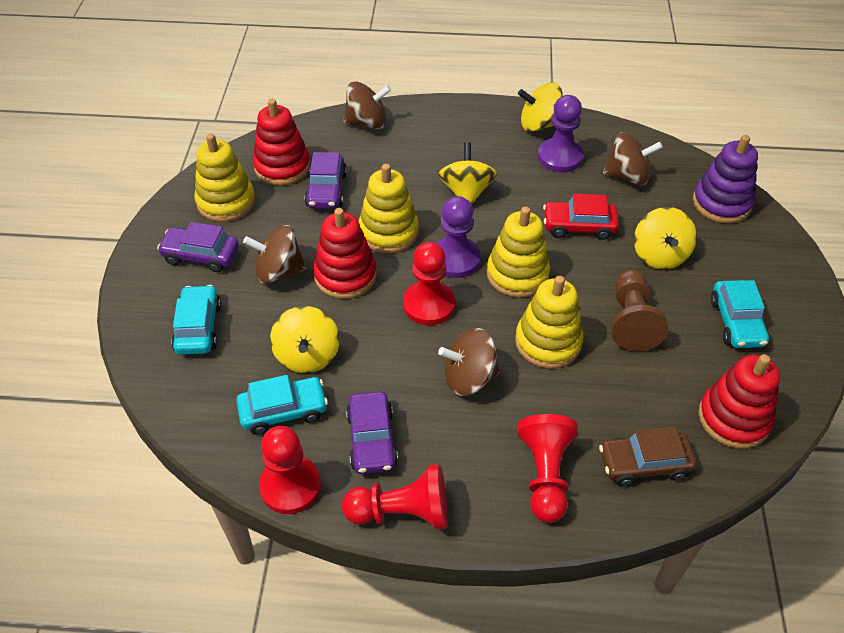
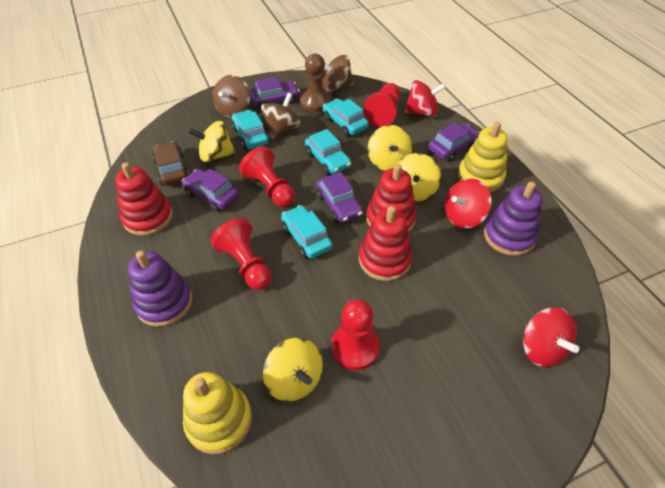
brown spinning top: 4 -> 3
purple car: 3 -> 4
purple pawn: 2 -> 0
purple stacking toy: 1 -> 2
red car: 1 -> 0
red spinning top: 0 -> 3
turquoise car: 3 -> 4
yellow stacking toy: 4 -> 2

